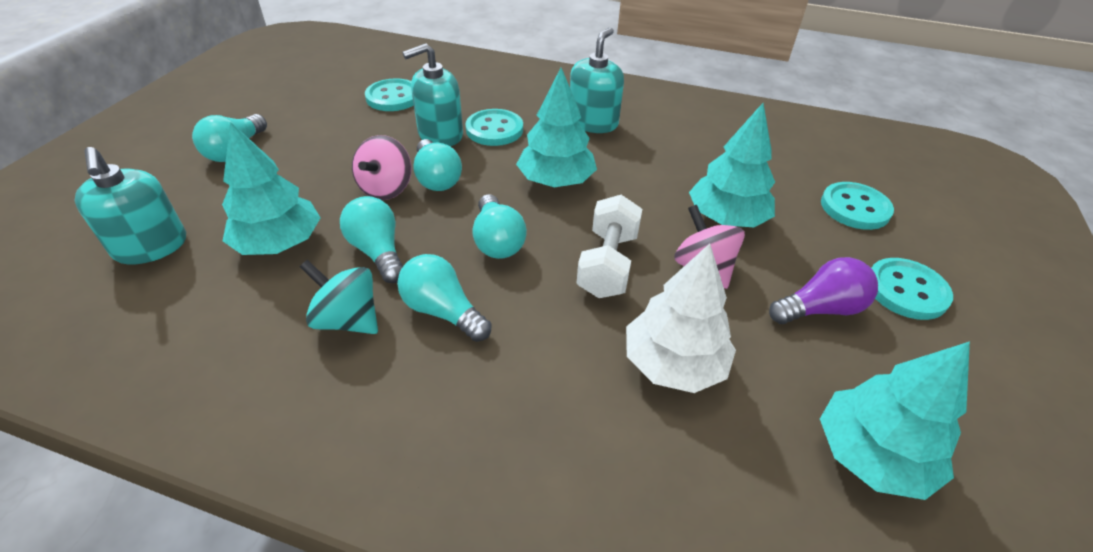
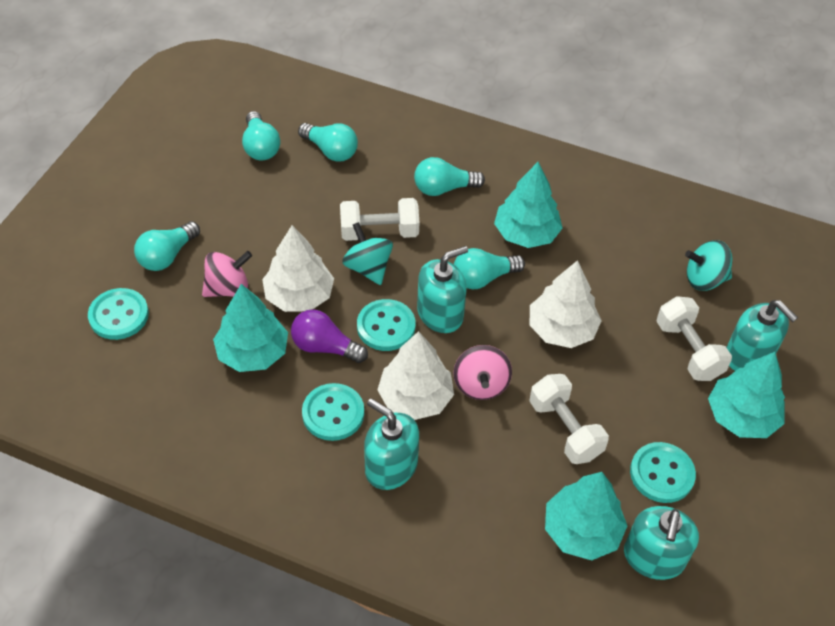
turquoise soap dispenser: 3 -> 4
turquoise spinning top: 1 -> 2
white dumbbell: 1 -> 3
white tree: 1 -> 3

